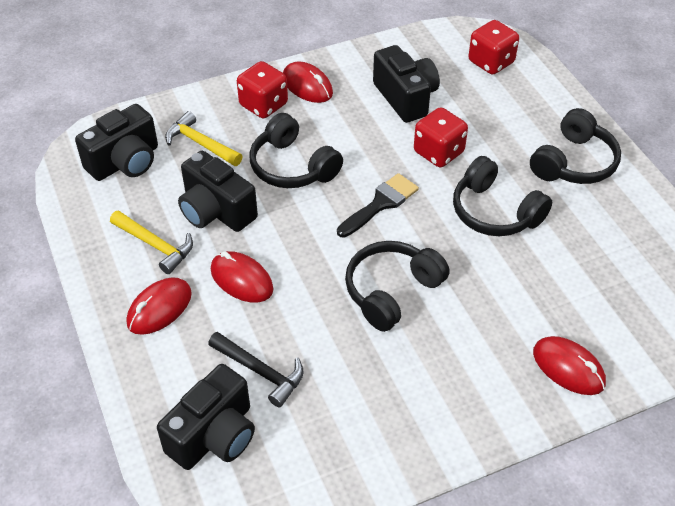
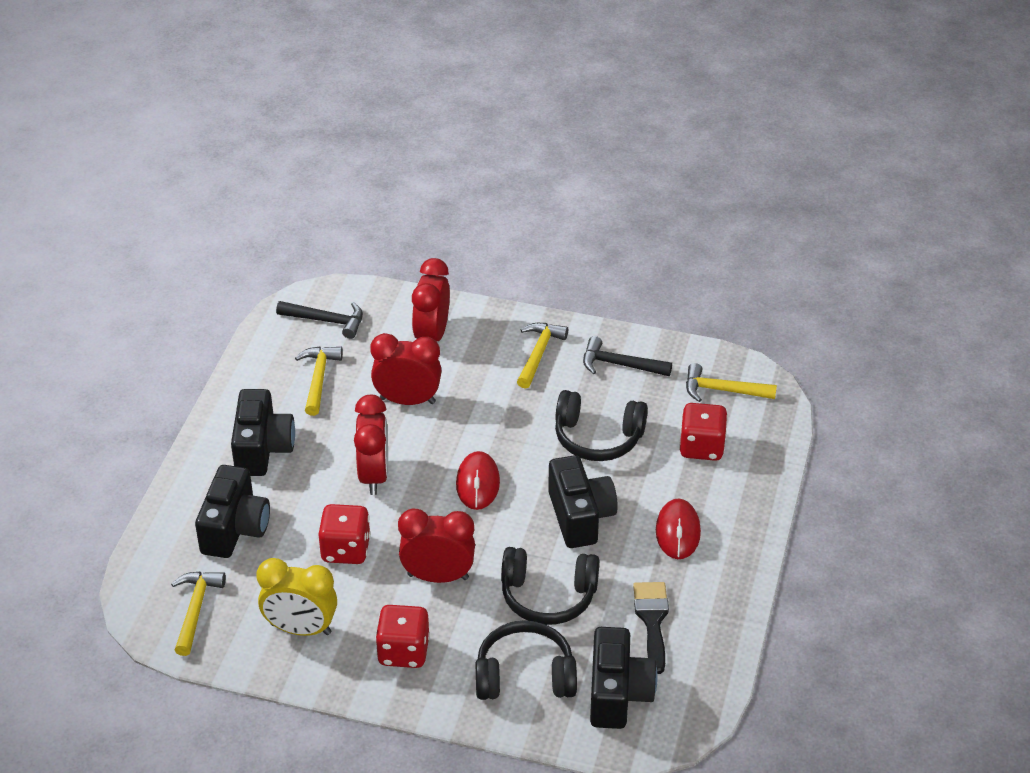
black hammer: 1 -> 2
black headphones: 4 -> 3
red clock: 0 -> 4
red mouse: 4 -> 2
yellow clock: 0 -> 1
yellow hammer: 2 -> 4

